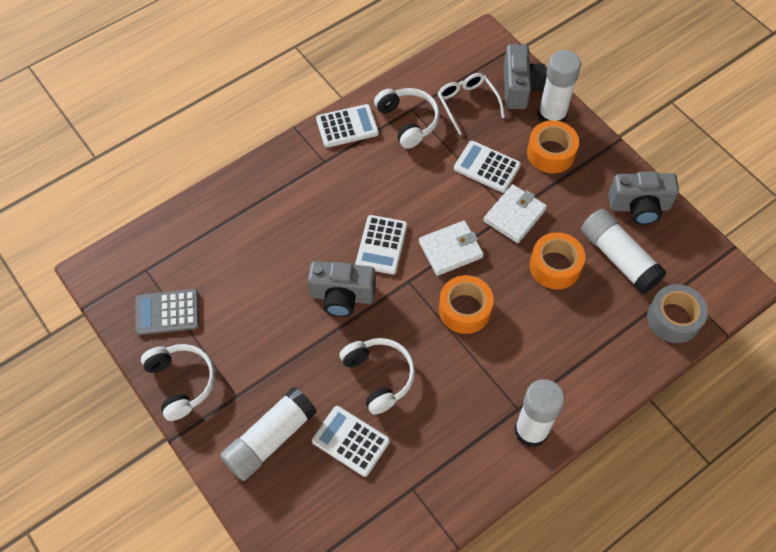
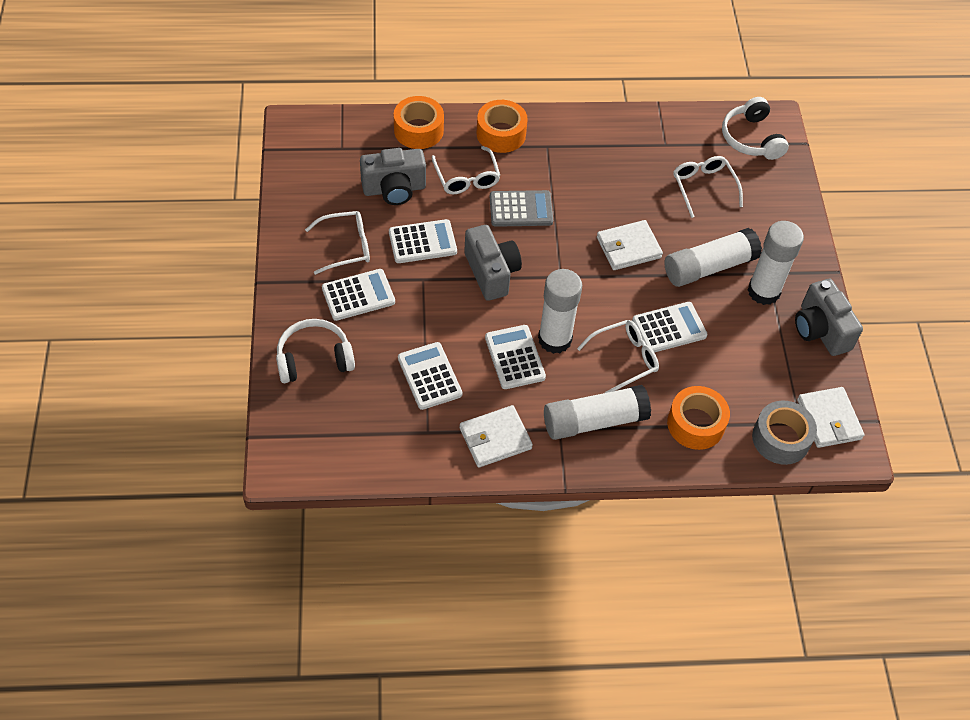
white calculator: 4 -> 5
white glasses: 1 -> 4
white headphones: 3 -> 2
white wallet: 2 -> 3

